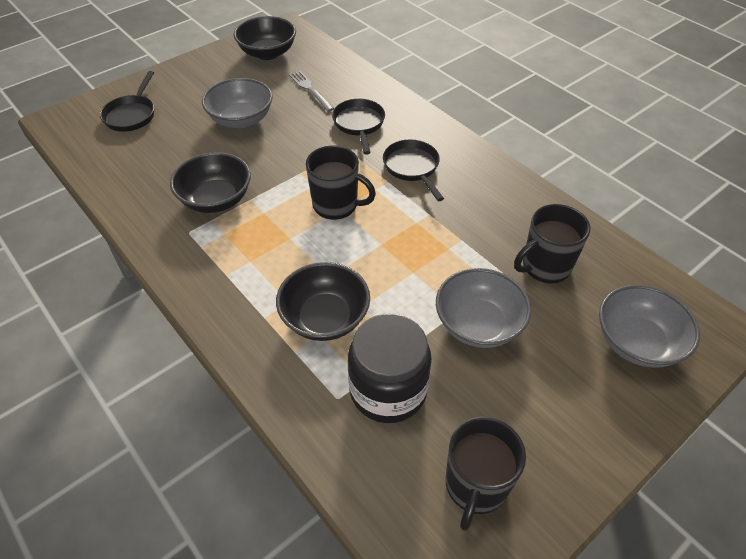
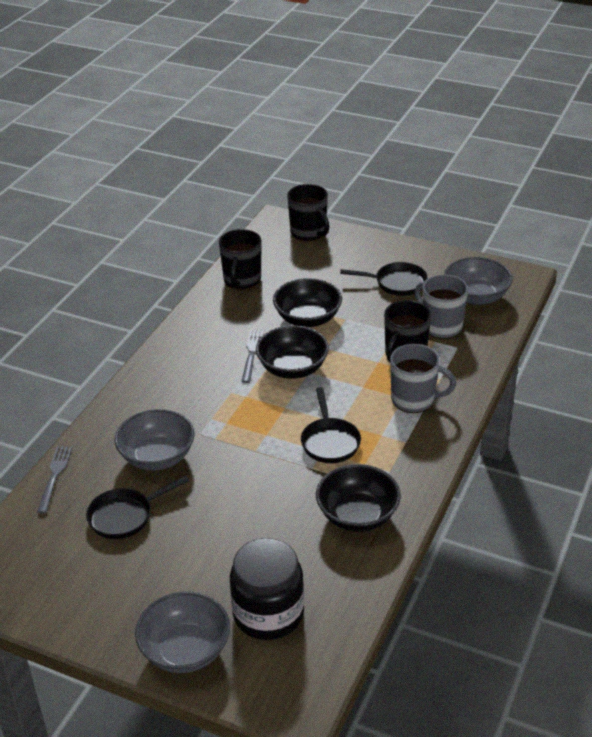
grey fork: 1 -> 2
grey mug: 0 -> 2

